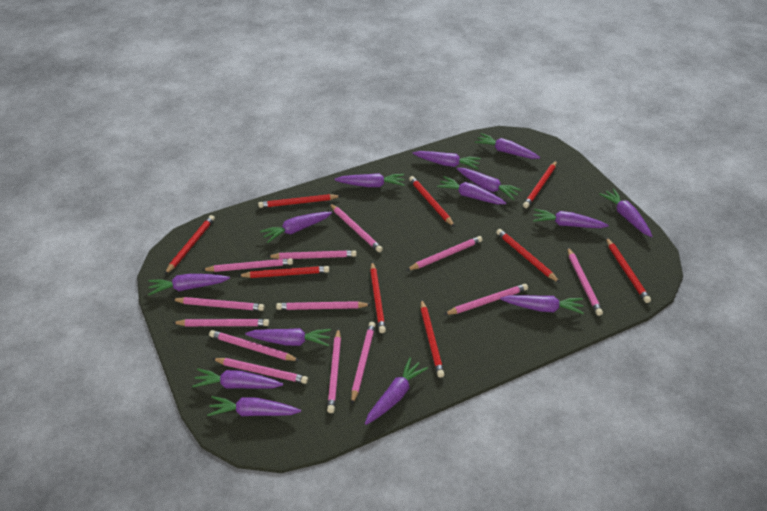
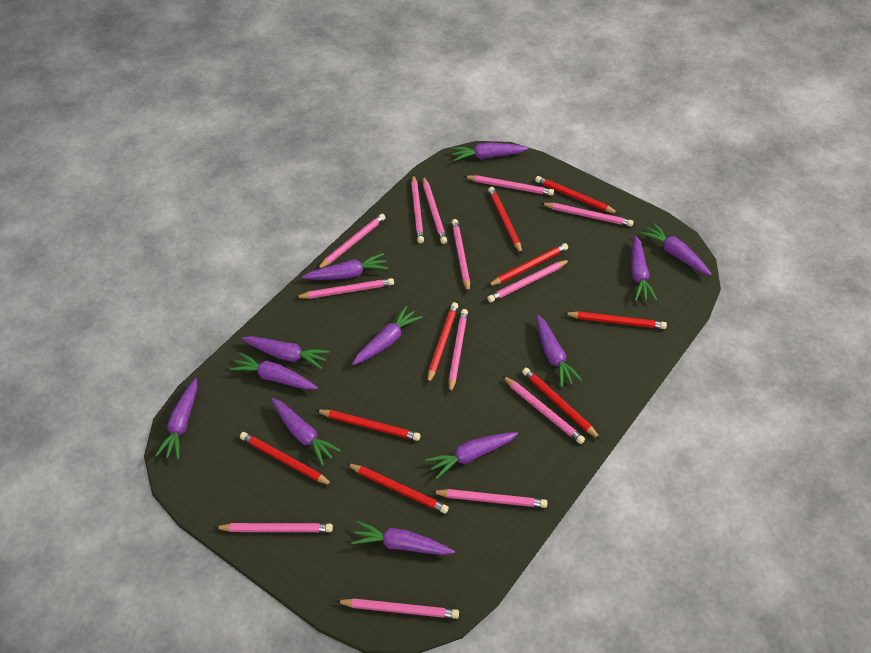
purple carrot: 14 -> 12

